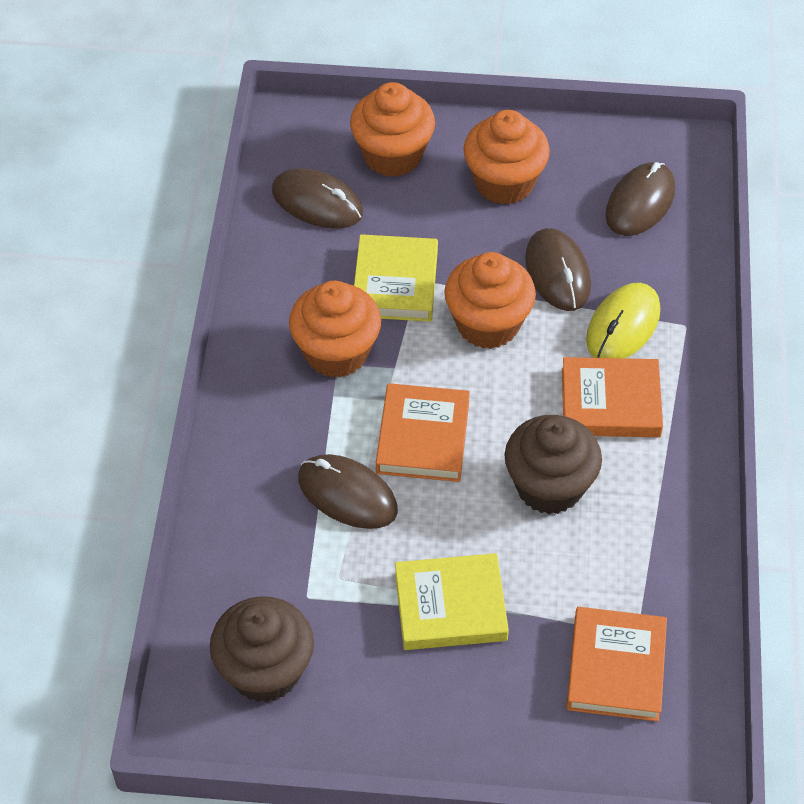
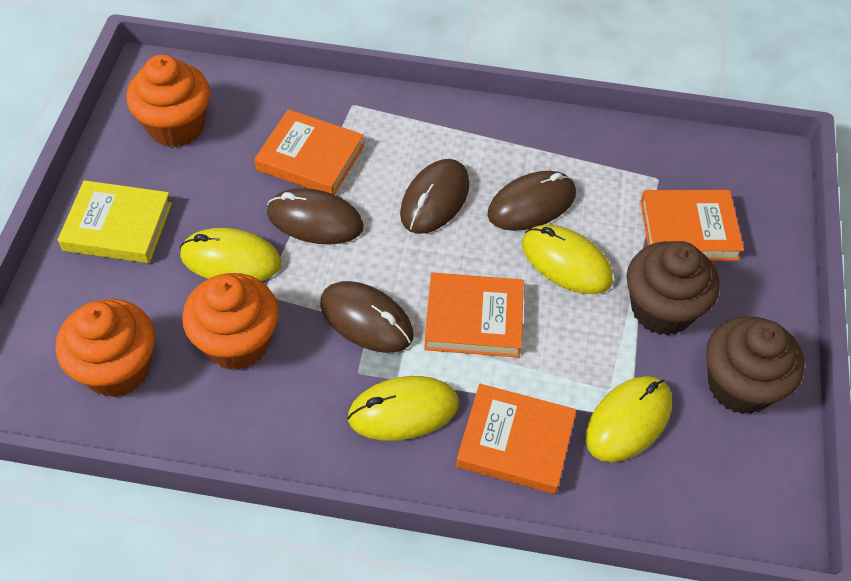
orange book: 3 -> 4
orange cupcake: 4 -> 3
yellow book: 2 -> 1
yellow mouse: 1 -> 4

